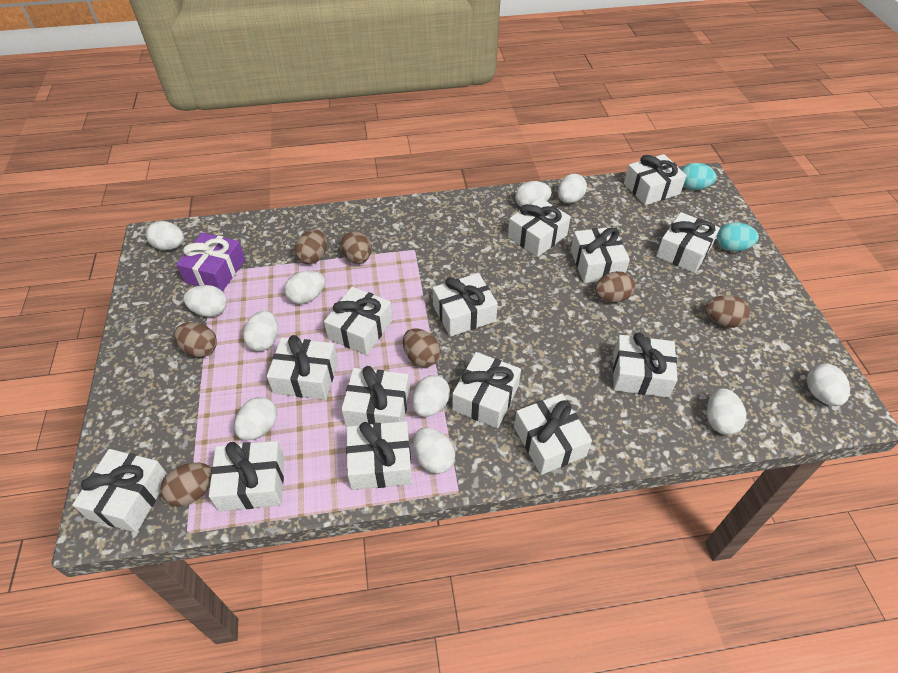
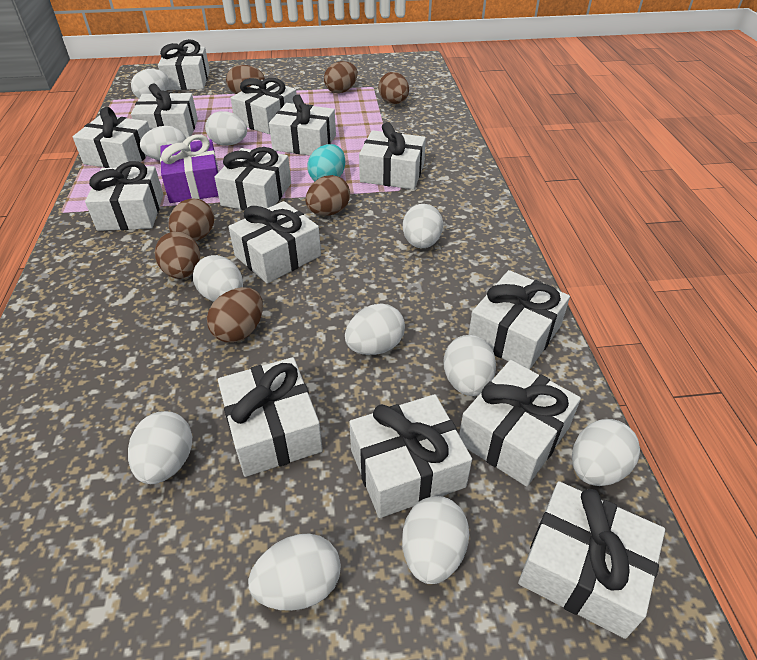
turquoise egg: 2 -> 1

